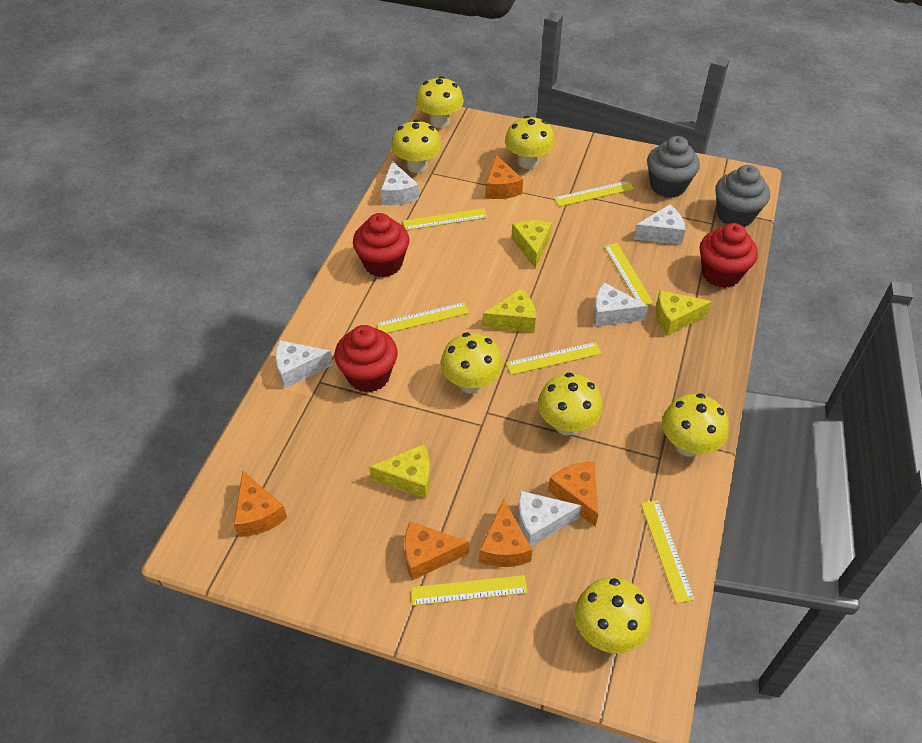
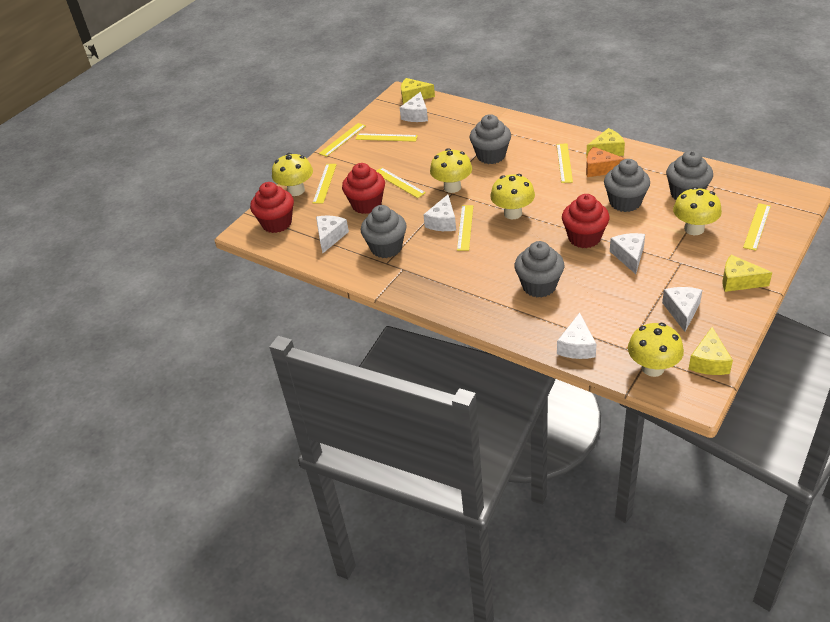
grey cupcake: 2 -> 5
orange cheese: 5 -> 1
white cheese: 5 -> 6
yellow mushroom: 7 -> 5

